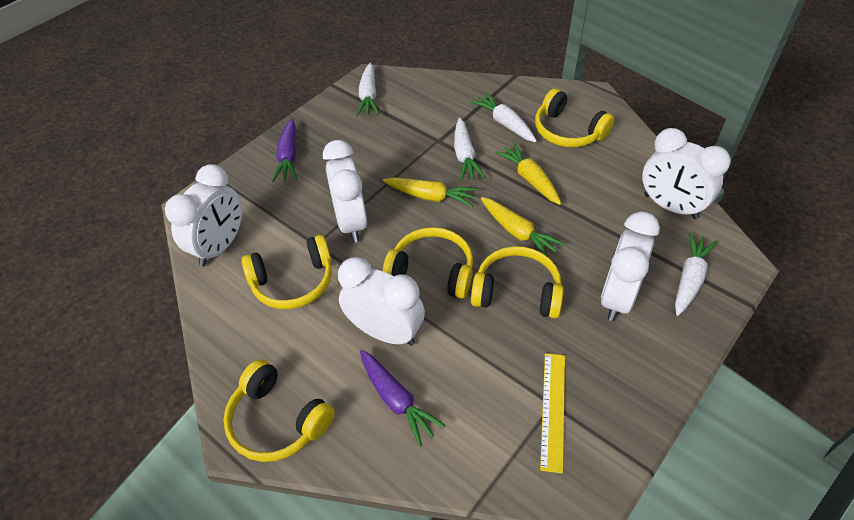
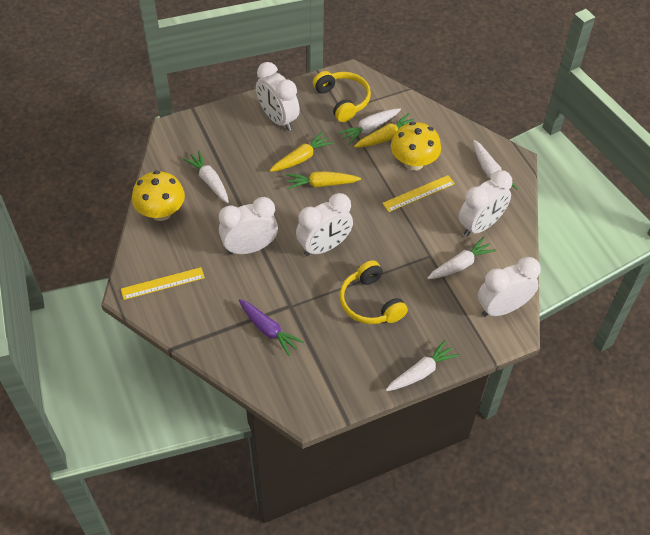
purple carrot: 2 -> 1
white carrot: 4 -> 5
yellow headphones: 5 -> 2
yellow mushroom: 0 -> 2
yellow ruler: 1 -> 2

